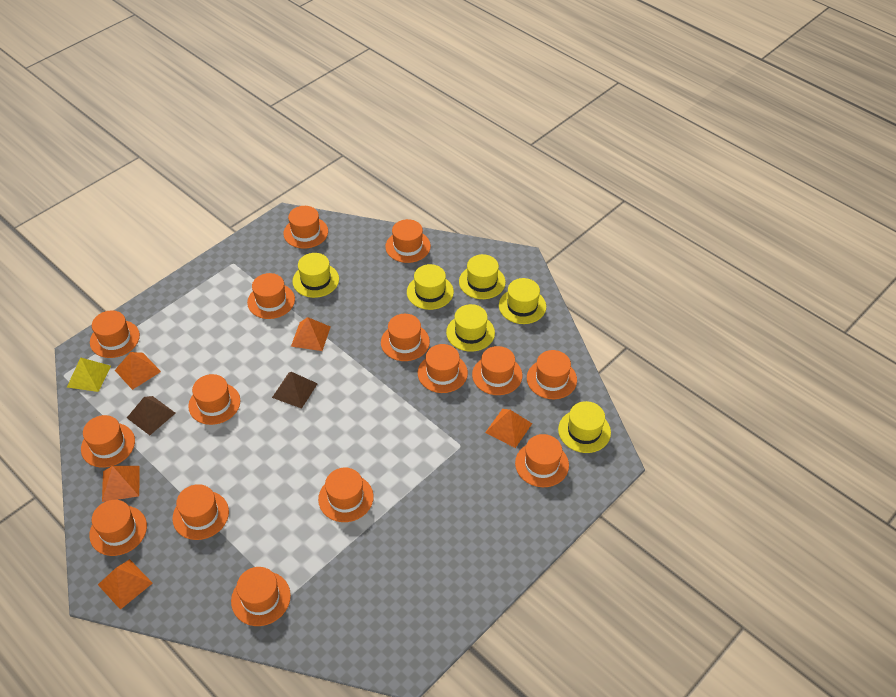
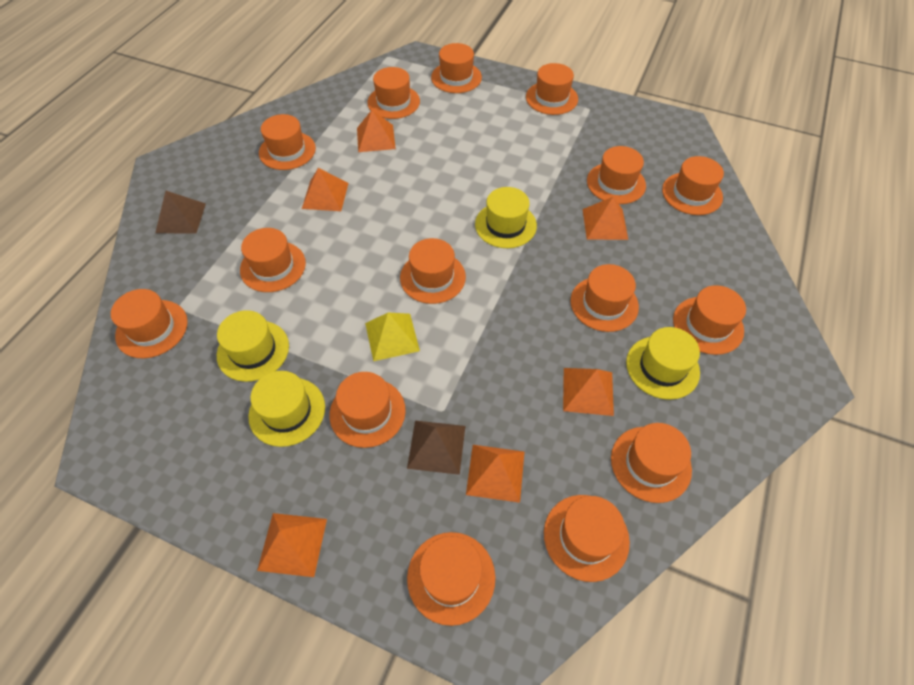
orange pyramid: 5 -> 6
yellow hat: 6 -> 4

